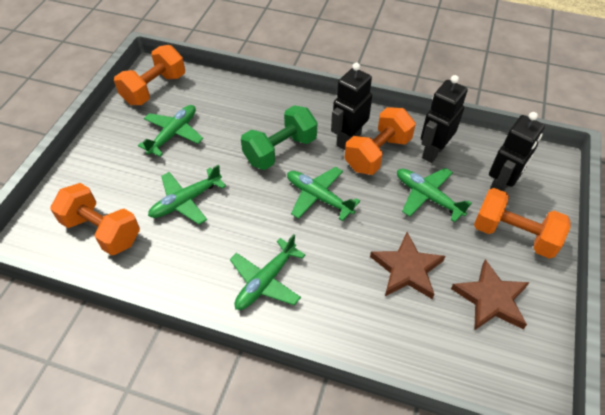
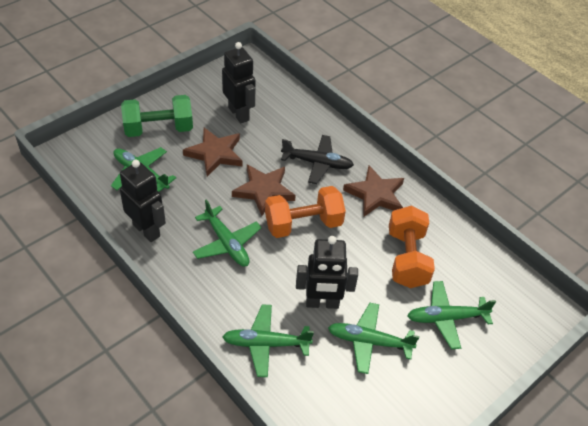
black plane: 0 -> 1
brown star: 2 -> 3
orange dumbbell: 4 -> 2

